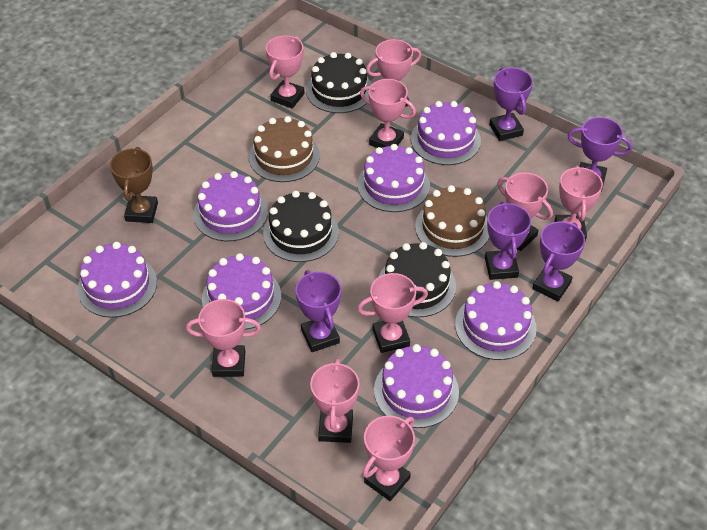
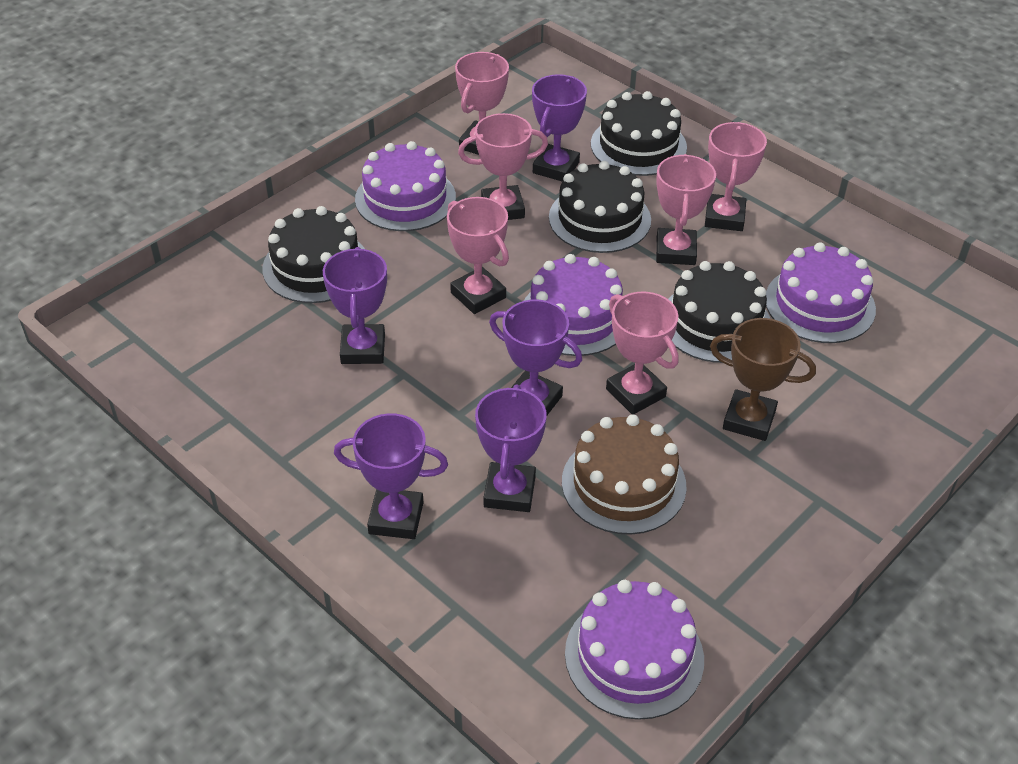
black cake: 3 -> 4
brown cake: 2 -> 1
pink trophy: 9 -> 6
purple cake: 7 -> 4

